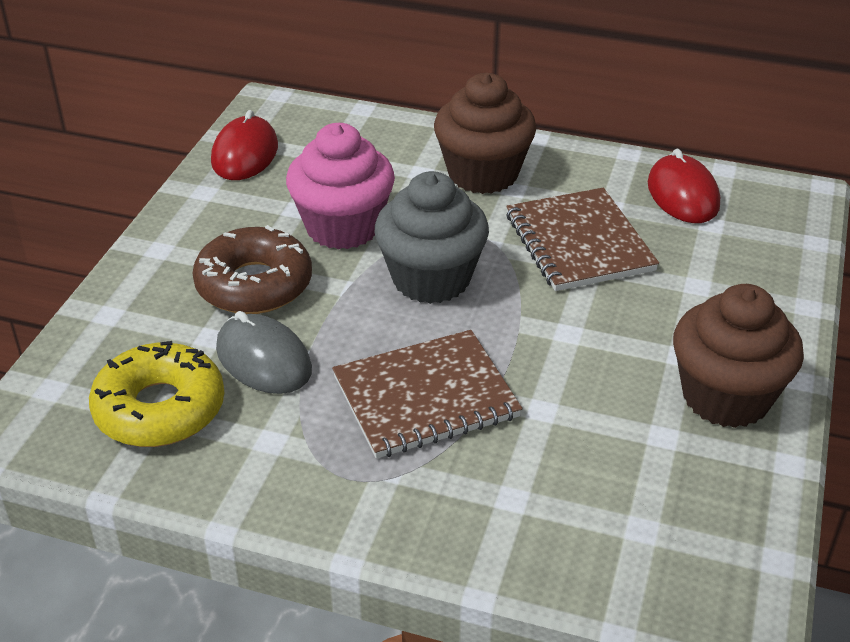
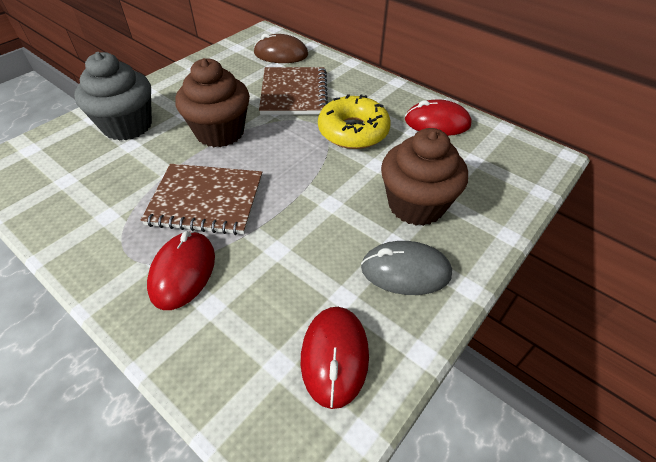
brown donut: 1 -> 0
brown mouse: 0 -> 1
pink cupcake: 1 -> 0
red mouse: 2 -> 3

